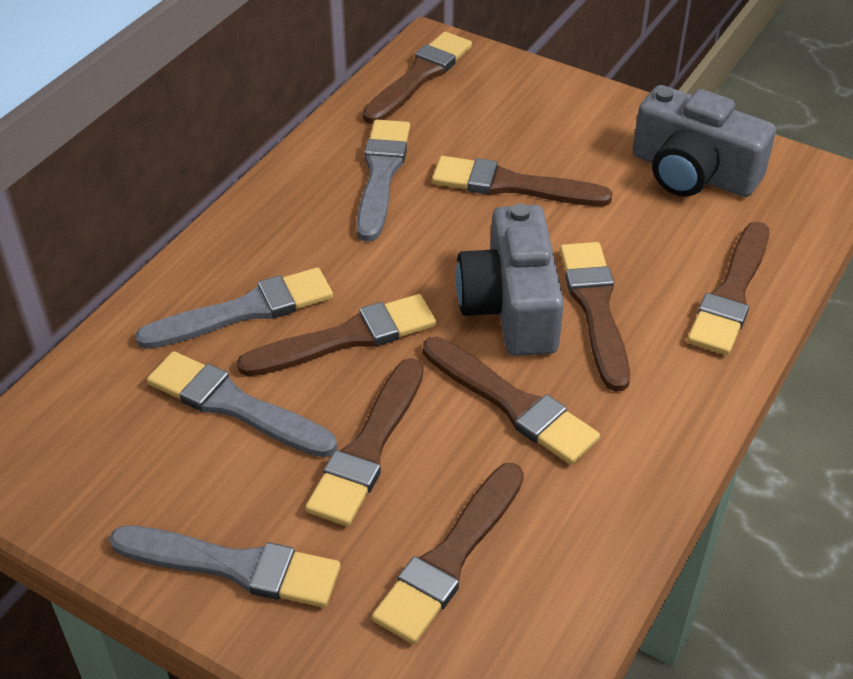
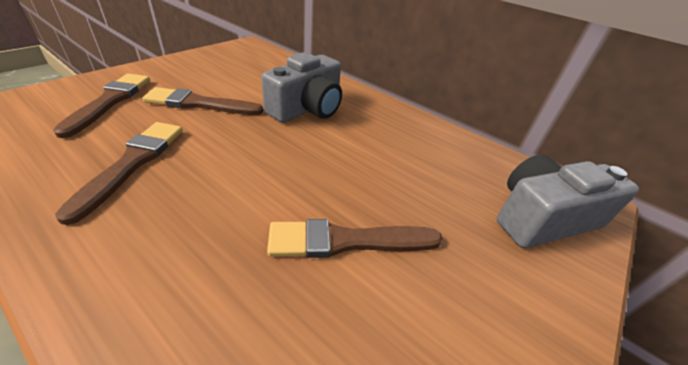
brown brush: 8 -> 4
grey brush: 4 -> 0

